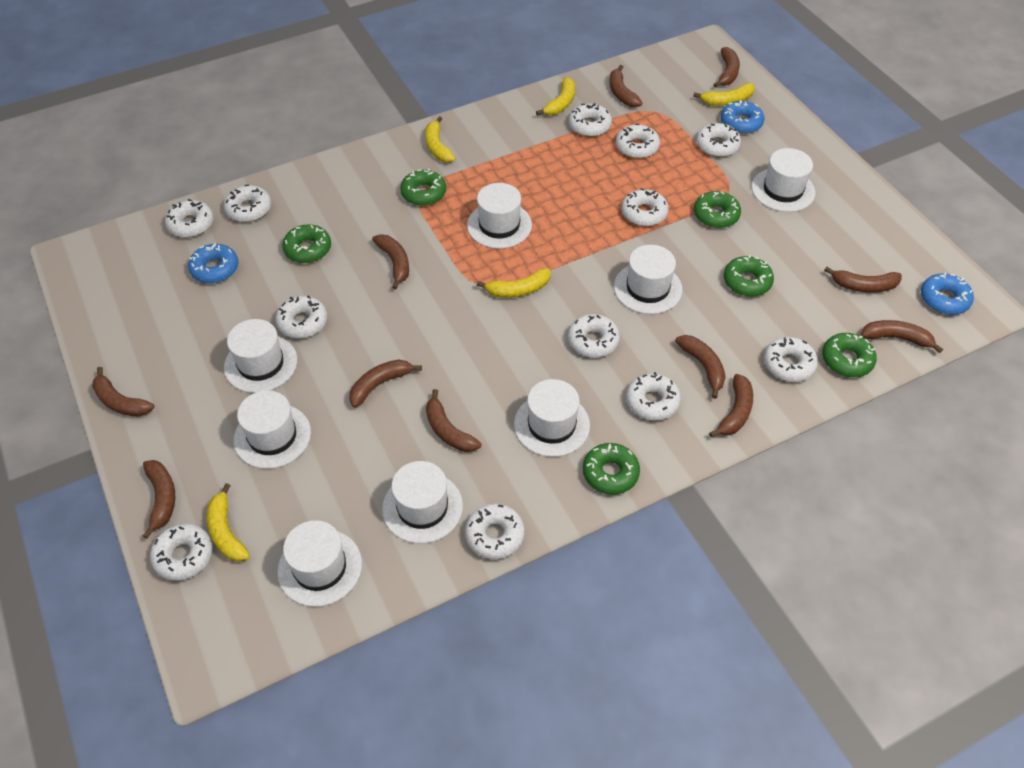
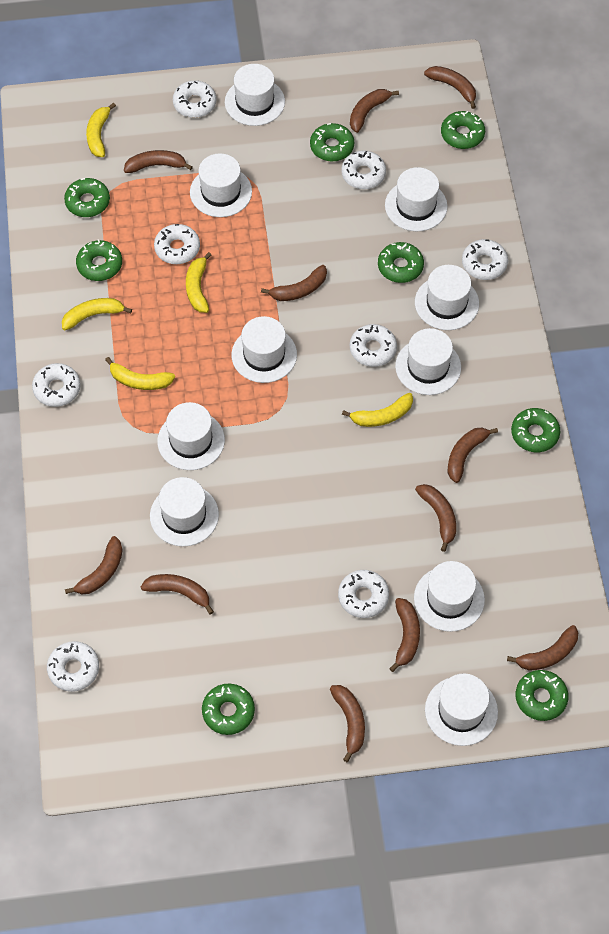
blue donut: 3 -> 0
green donut: 6 -> 8
white donut: 12 -> 8
white hat: 8 -> 10

